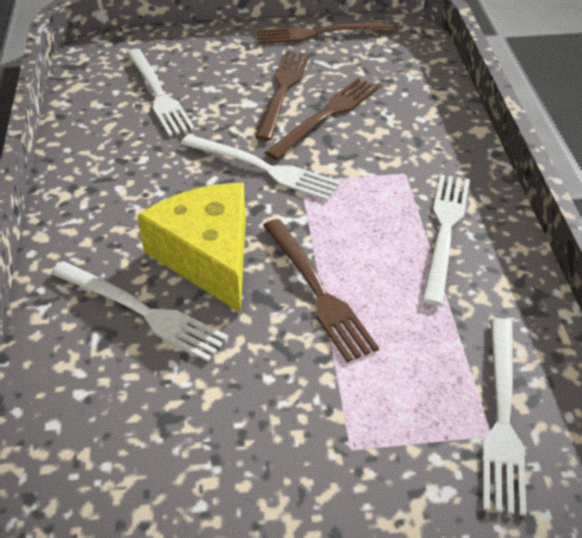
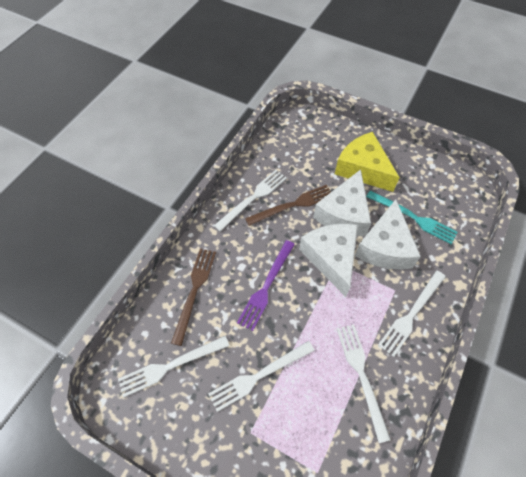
brown fork: 4 -> 2
purple fork: 0 -> 1
turquoise fork: 0 -> 1
white cheese: 0 -> 3

